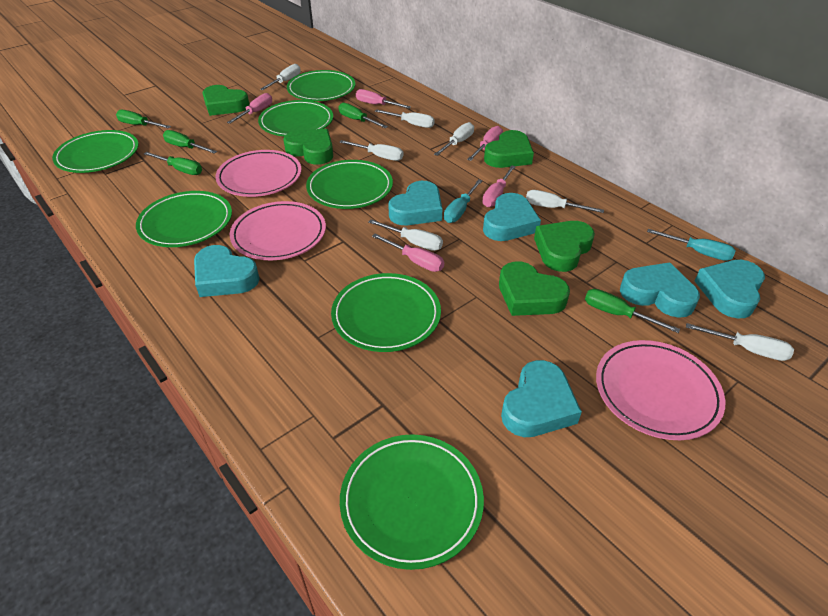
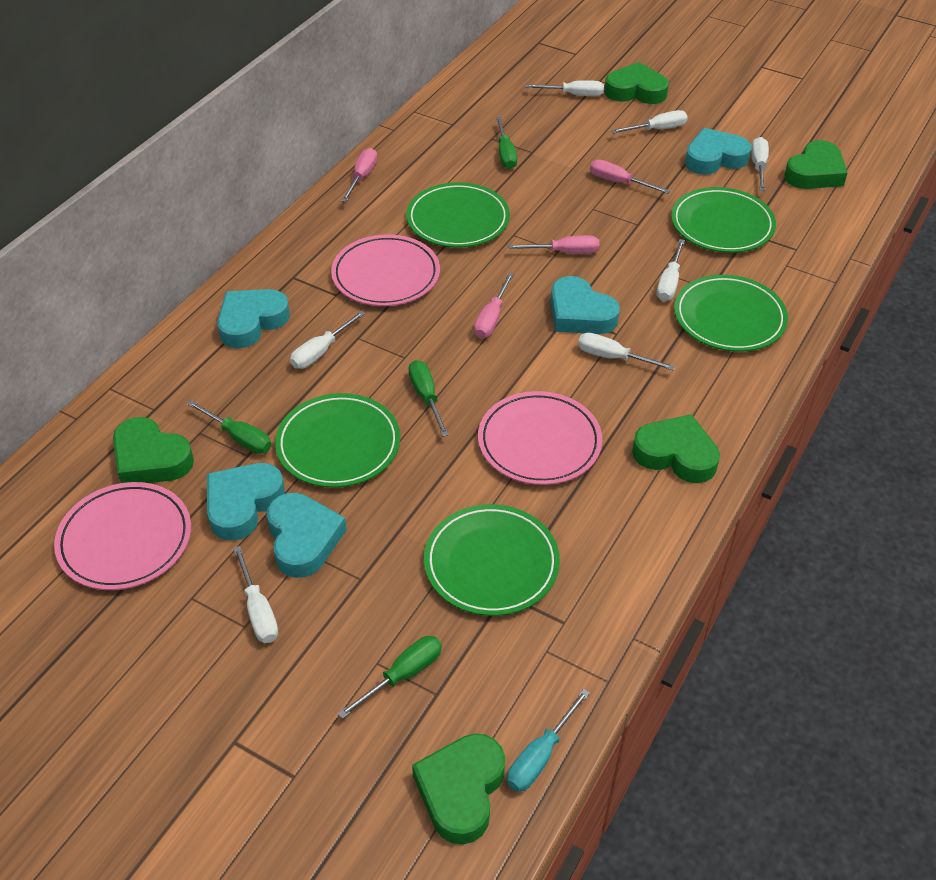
green plate: 7 -> 5
green screwdriver: 5 -> 4
pink screwdriver: 5 -> 4
turquoise heart: 6 -> 5
turquoise screwdriver: 2 -> 1

